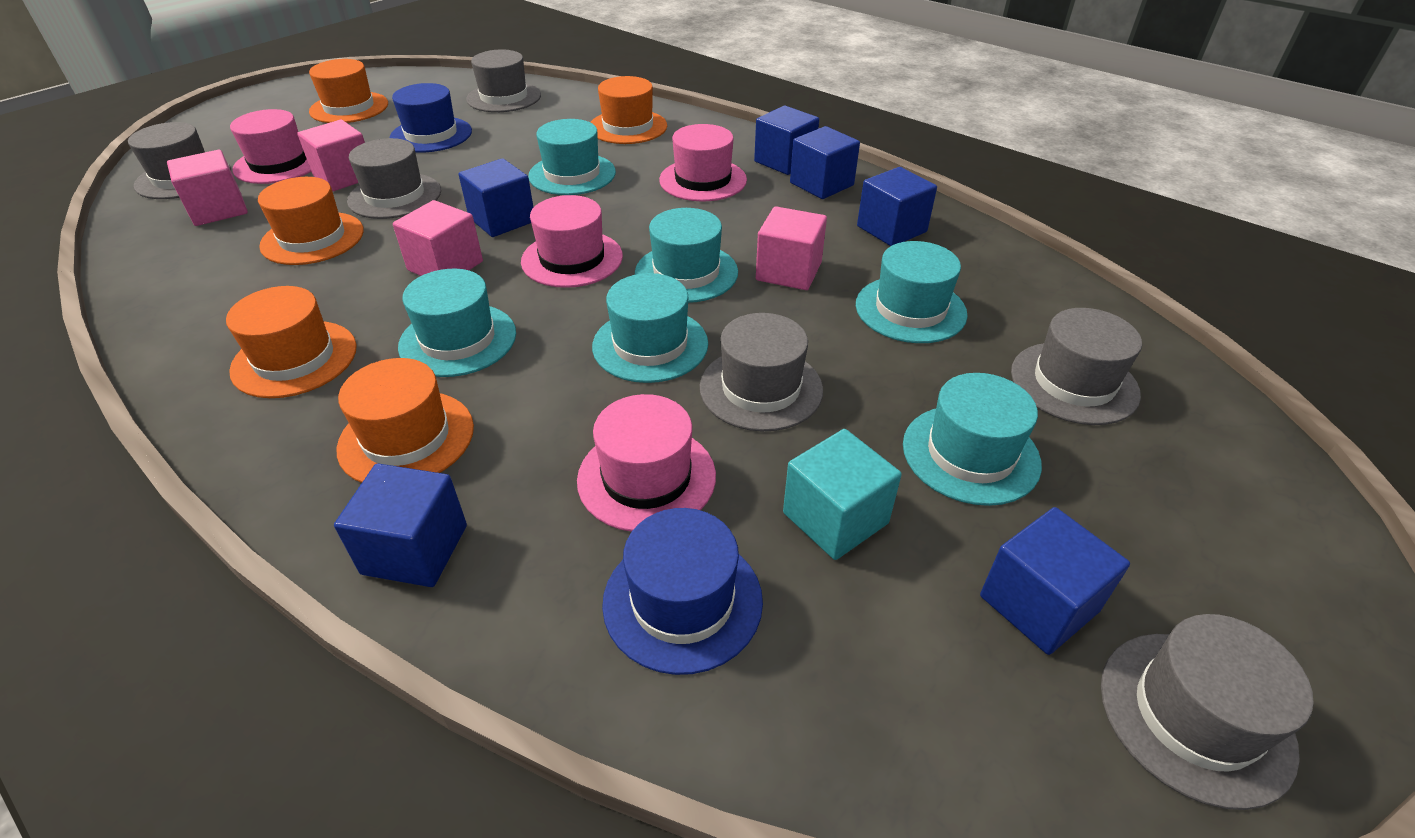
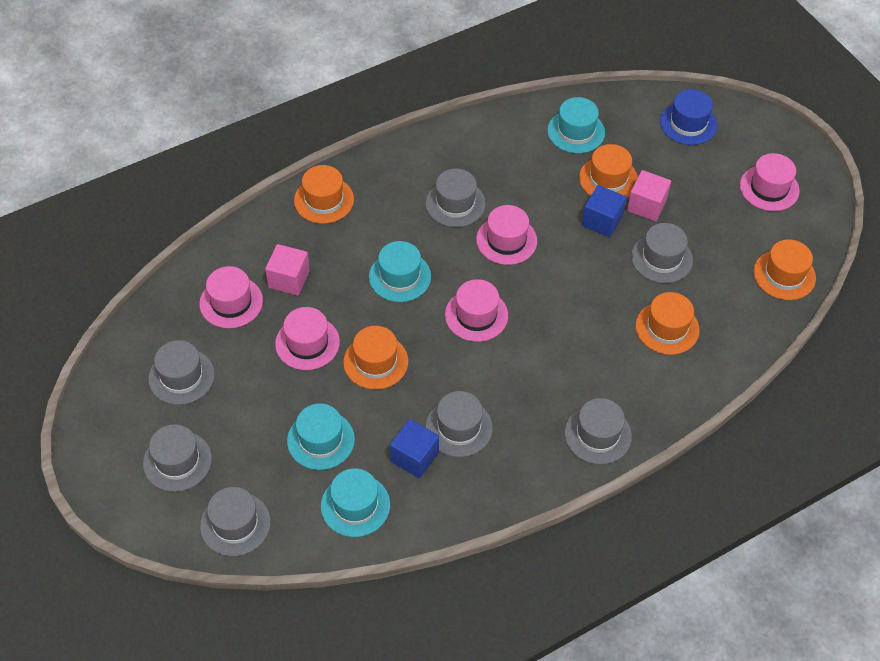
blue cube: 6 -> 2
blue hat: 2 -> 1
grey hat: 6 -> 7
pink cube: 4 -> 2
pink hat: 4 -> 5
turquoise cube: 1 -> 0
turquoise hat: 6 -> 4

